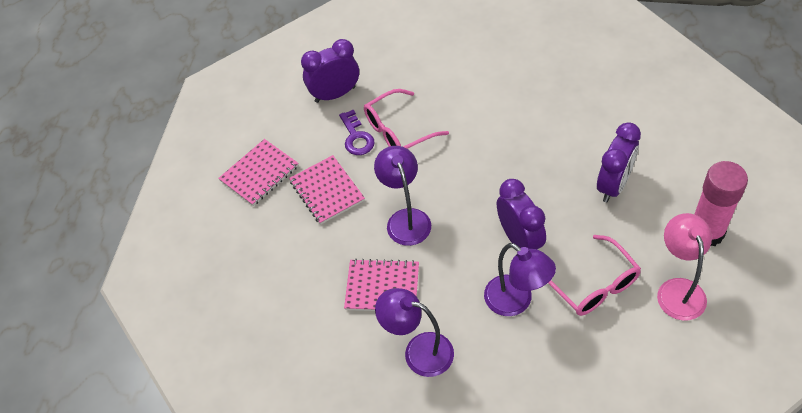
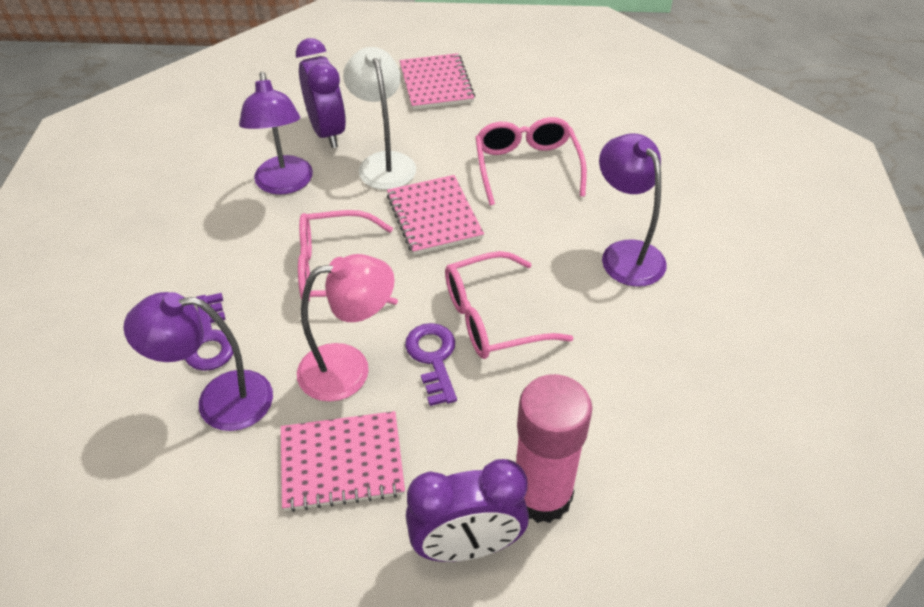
pink glasses: 2 -> 3
purple clock: 3 -> 2
purple key: 1 -> 2
white lamp: 0 -> 1

